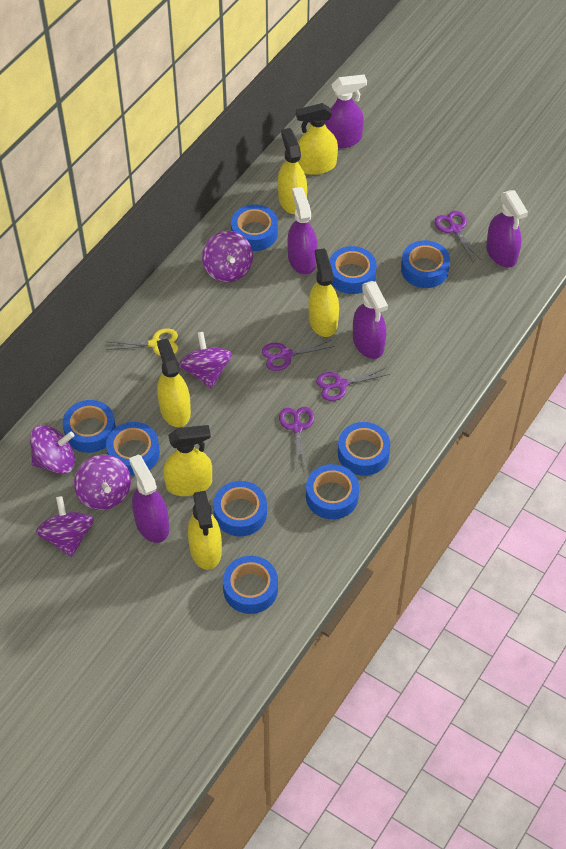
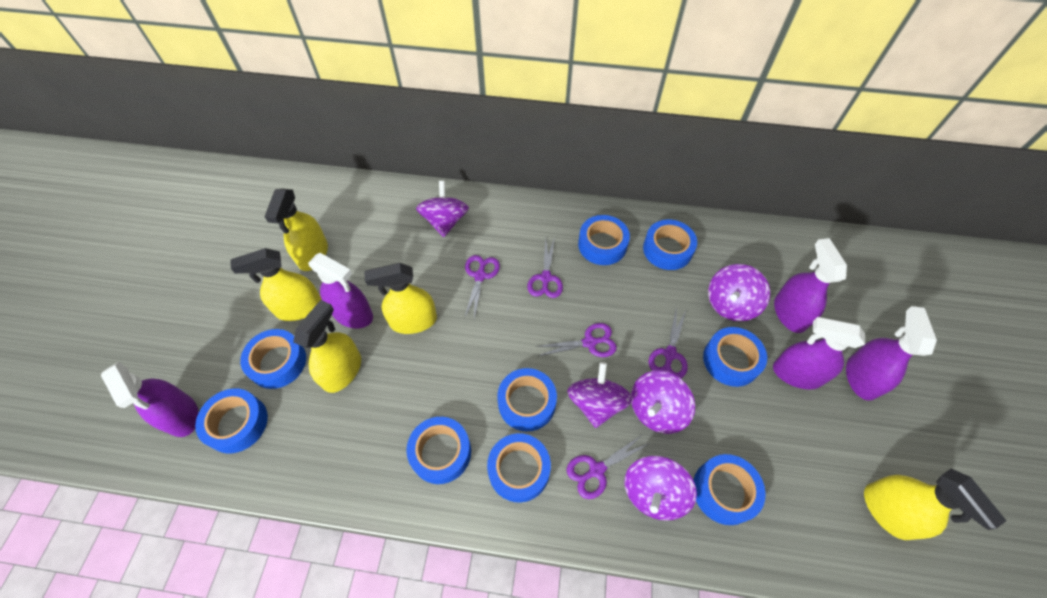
purple scissors: 4 -> 5
yellow scissors: 1 -> 0
yellow spray bottle: 6 -> 5

